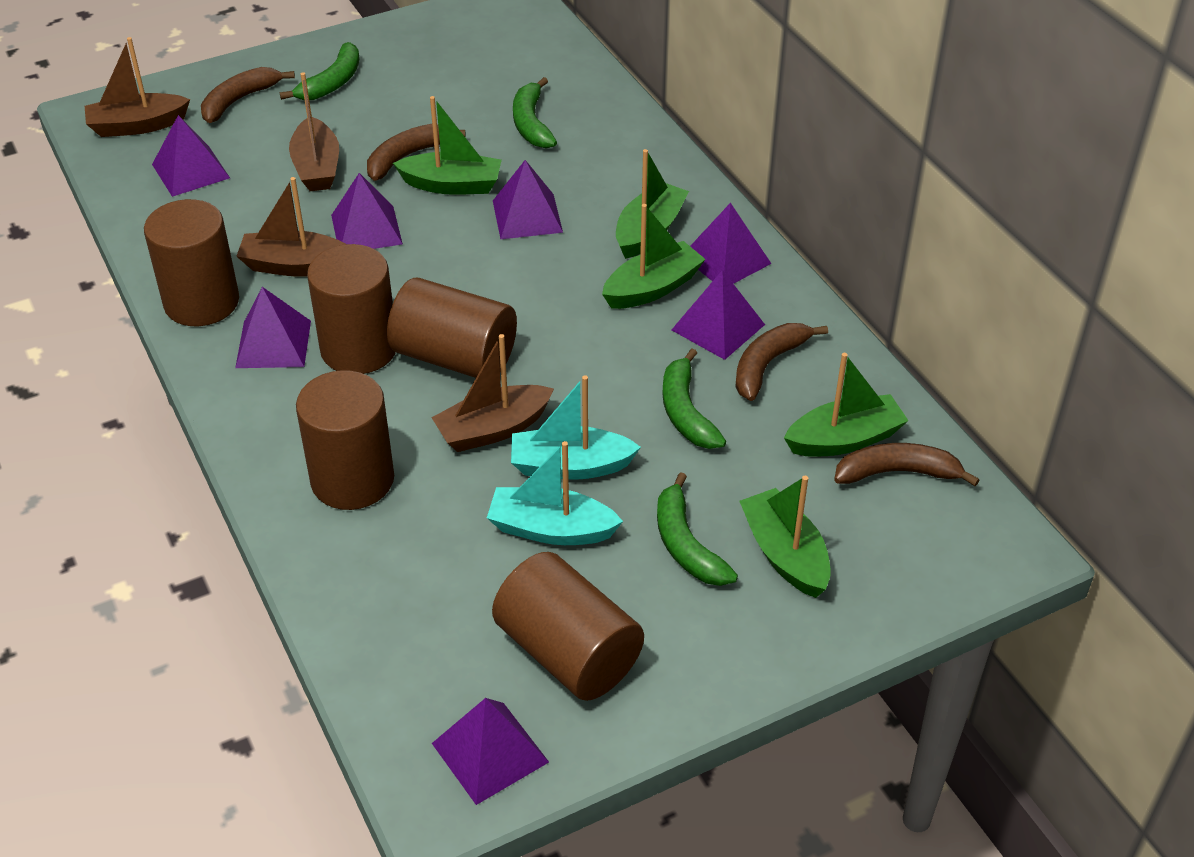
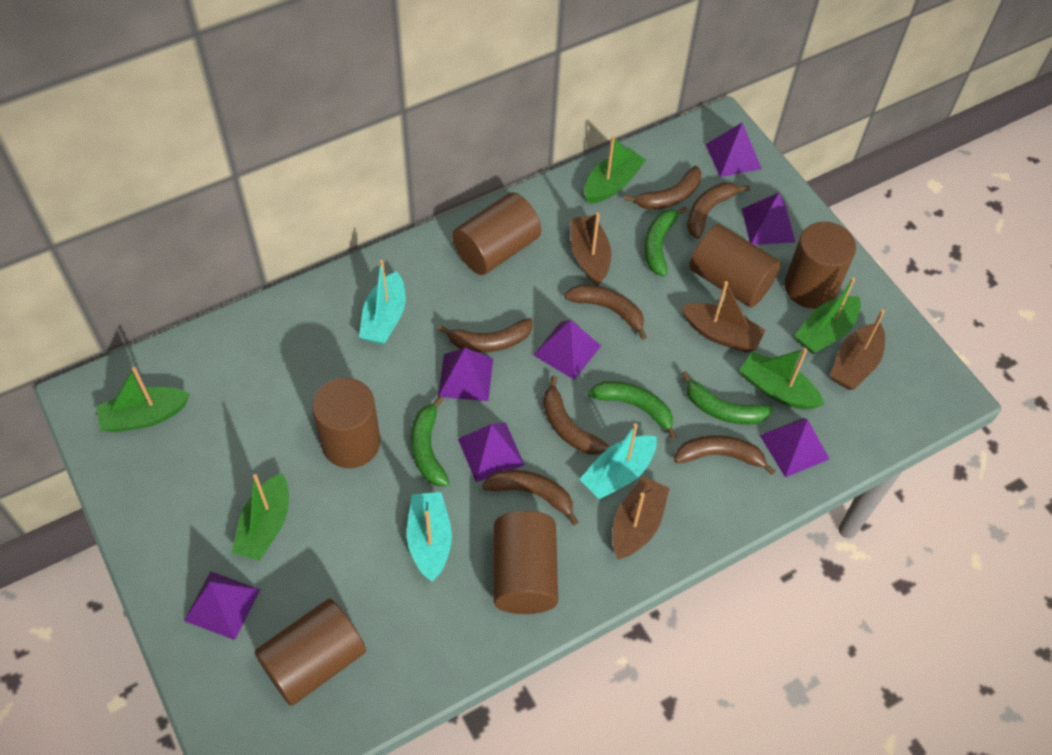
brown banana: 4 -> 7
brown cylinder: 5 -> 6
turquoise boat: 2 -> 3

